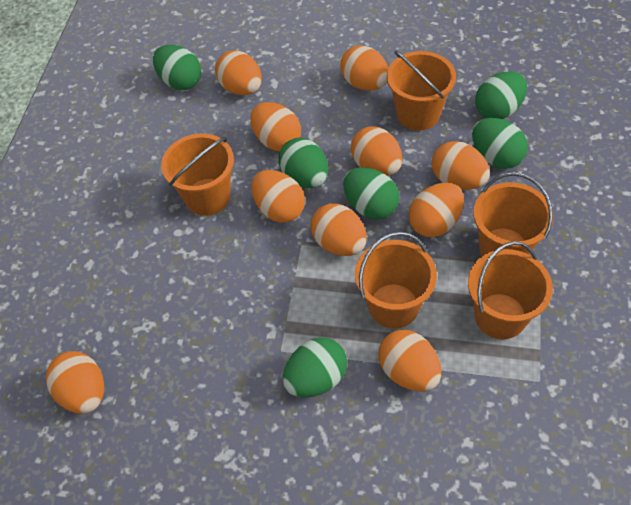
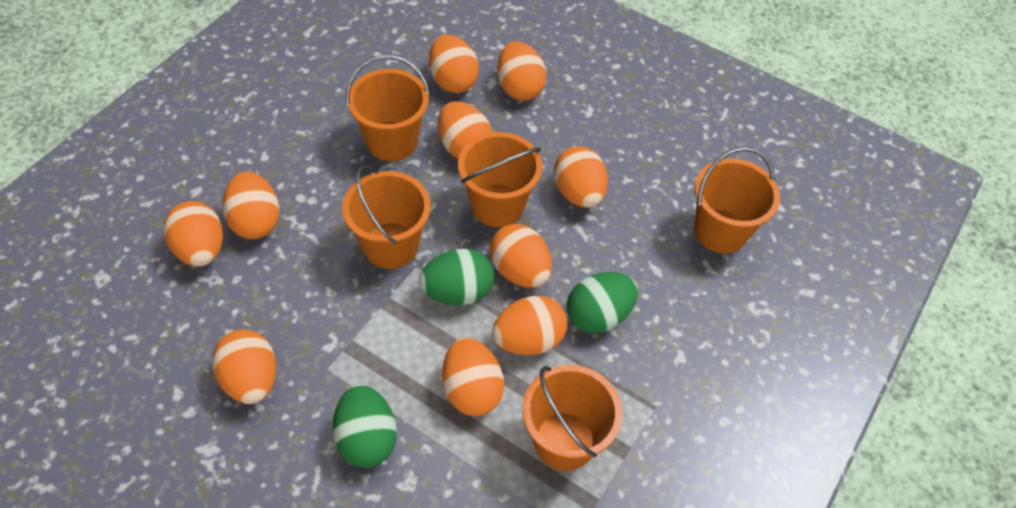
green egg: 6 -> 3

